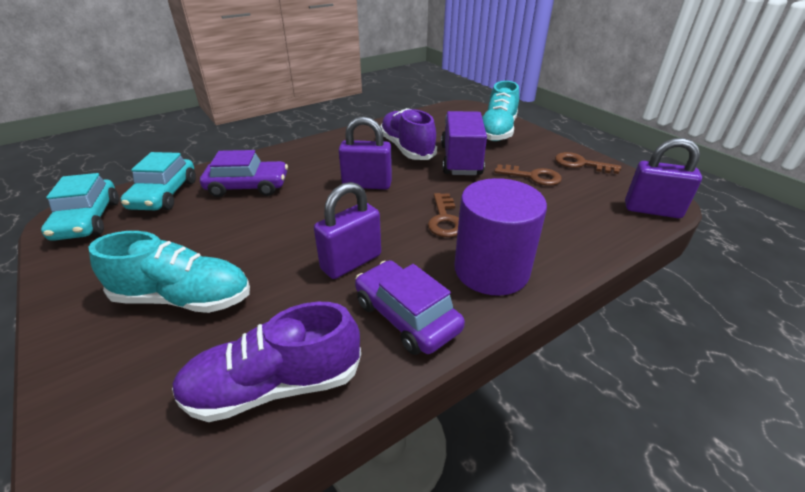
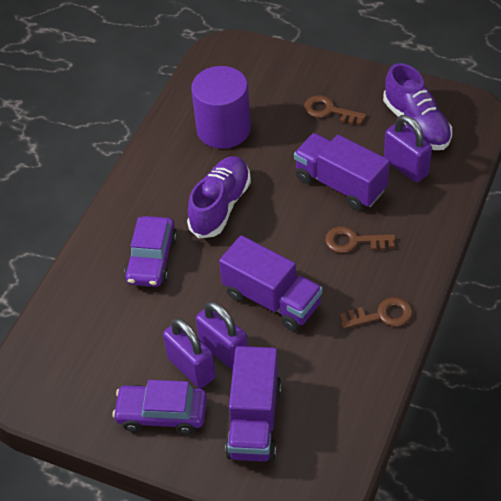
purple truck: 1 -> 3
turquoise car: 2 -> 0
turquoise shoe: 2 -> 0

